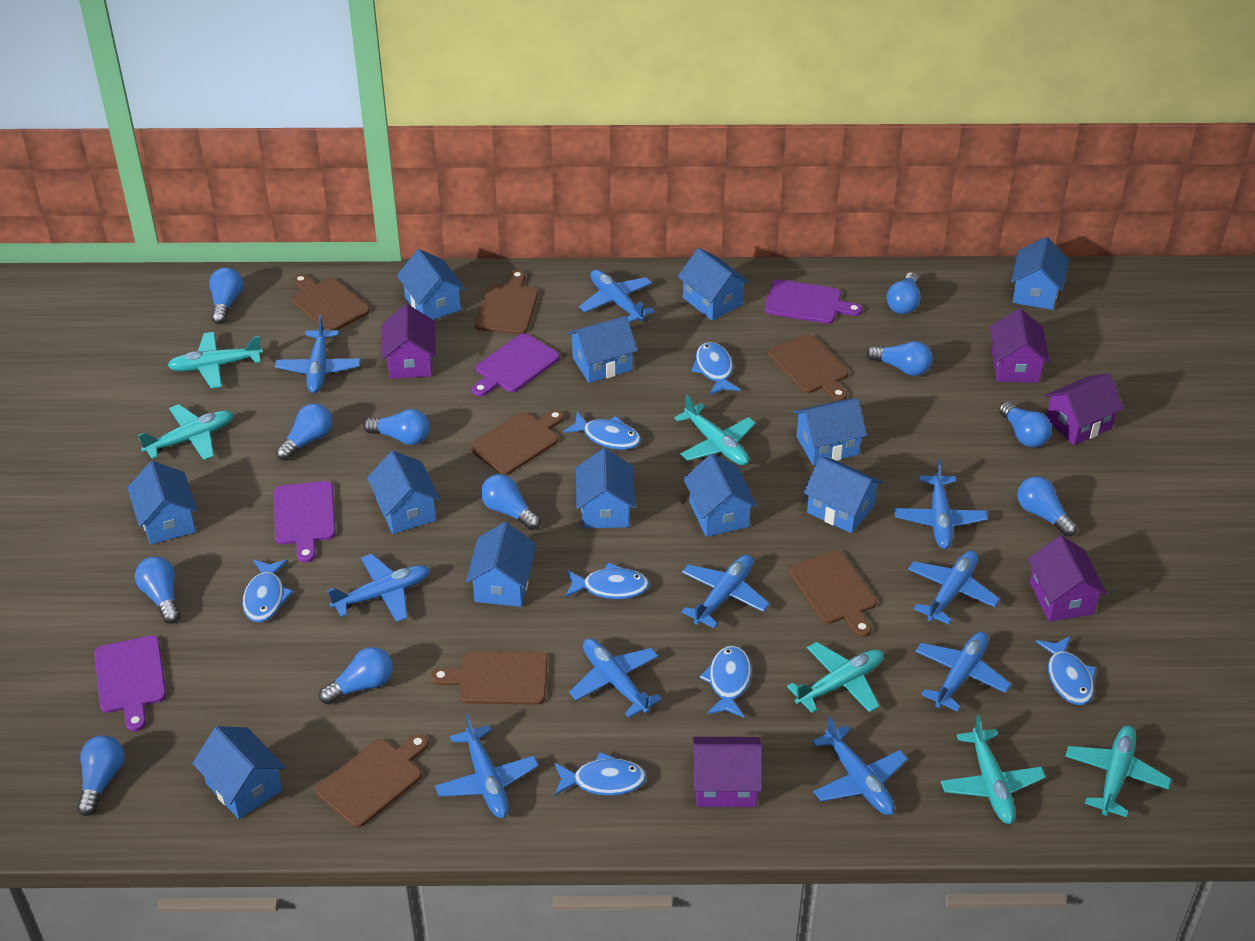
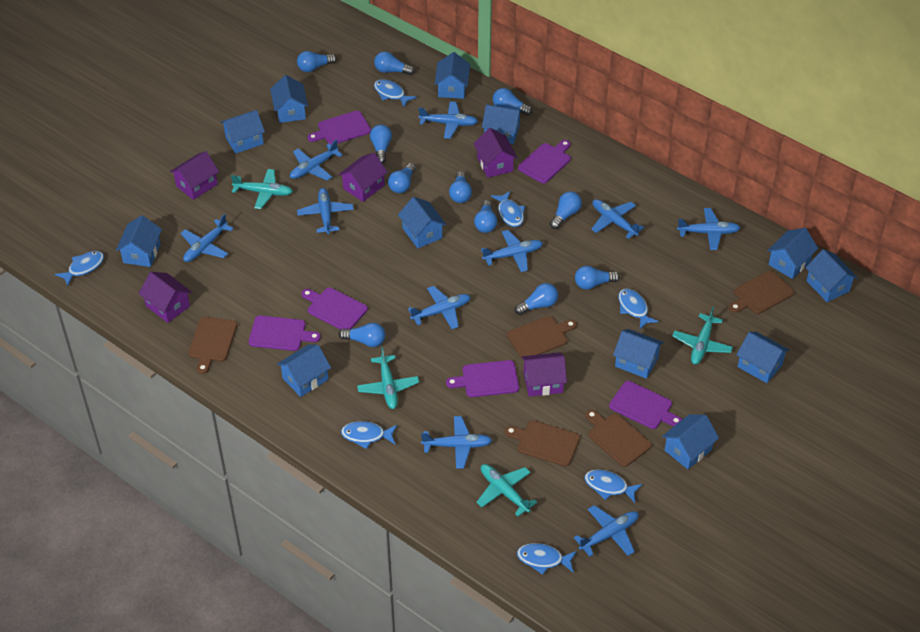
brown cutting board: 7 -> 5
purple cutting board: 4 -> 6
turquoise plane: 6 -> 4

